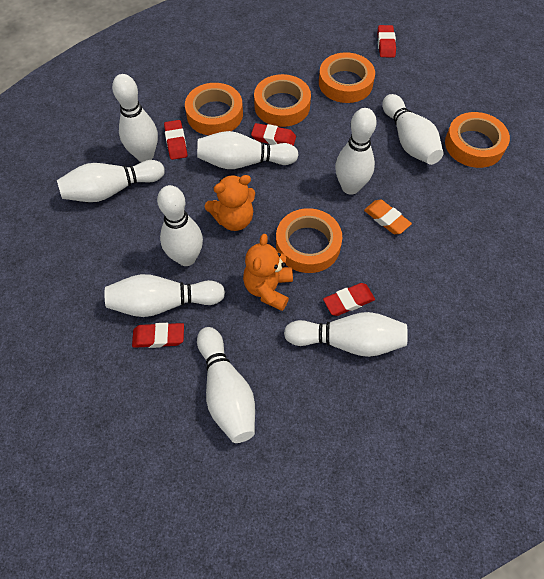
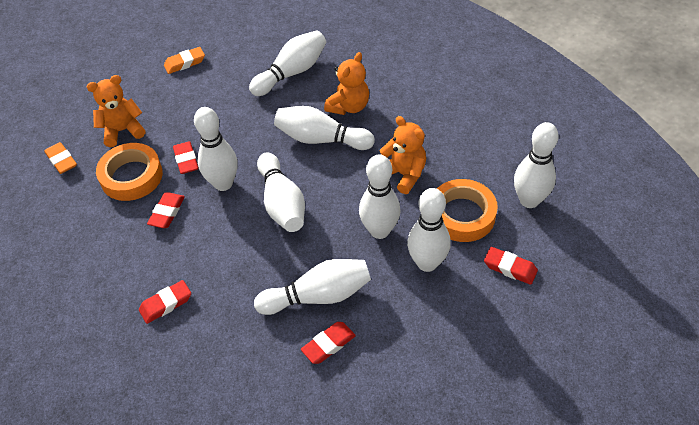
orange eraser: 1 -> 2
orange tape: 5 -> 2
orange teddy bear: 2 -> 3
white bowling pin: 9 -> 8

